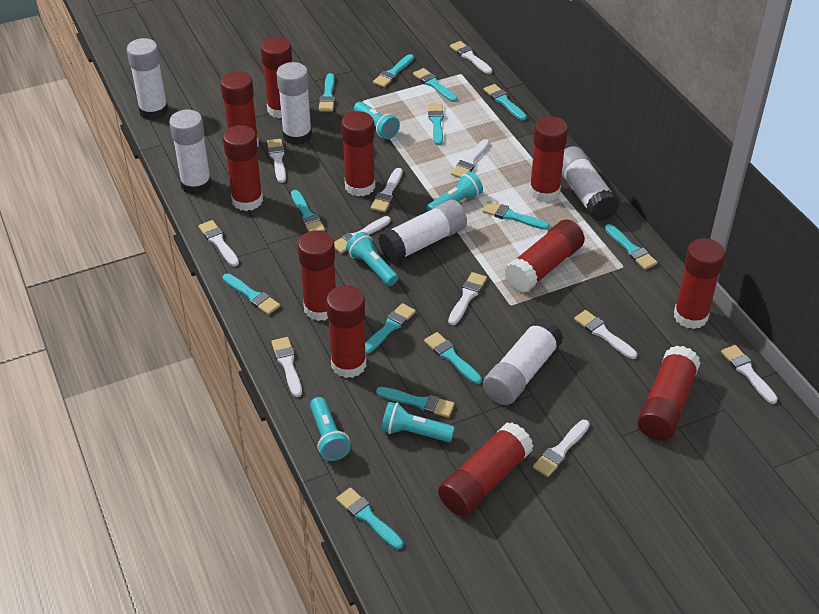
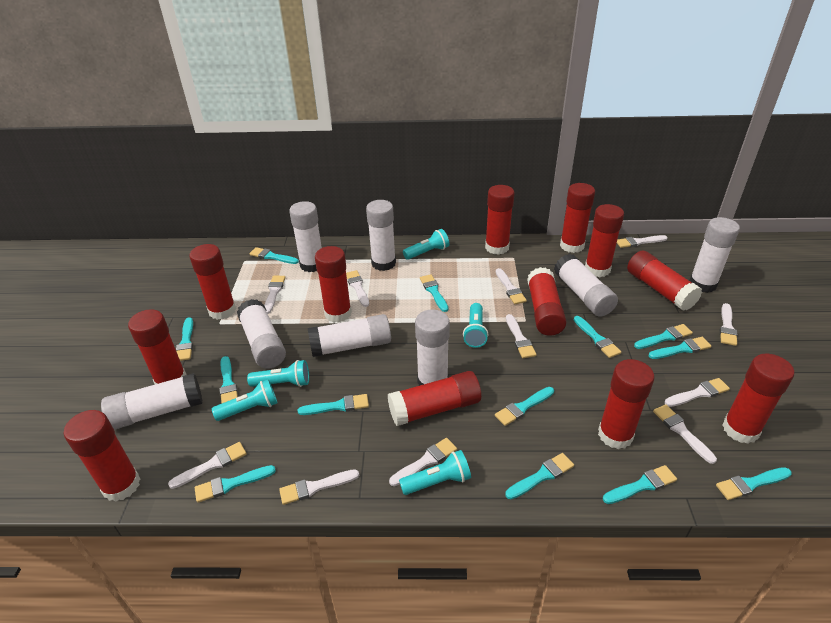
red glue stick: 11 -> 12
white glue stick: 6 -> 8

